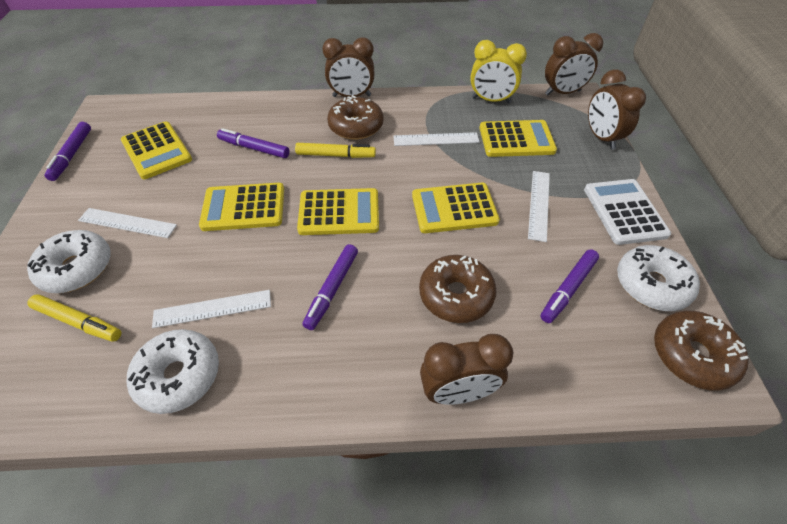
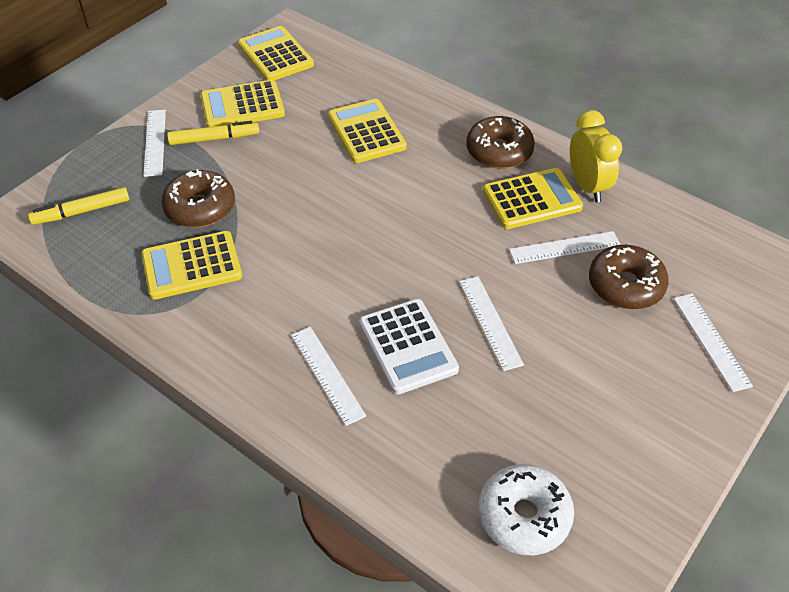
brown clock: 4 -> 0
purple marker: 4 -> 0
white donut: 3 -> 1
white ruler: 4 -> 5

